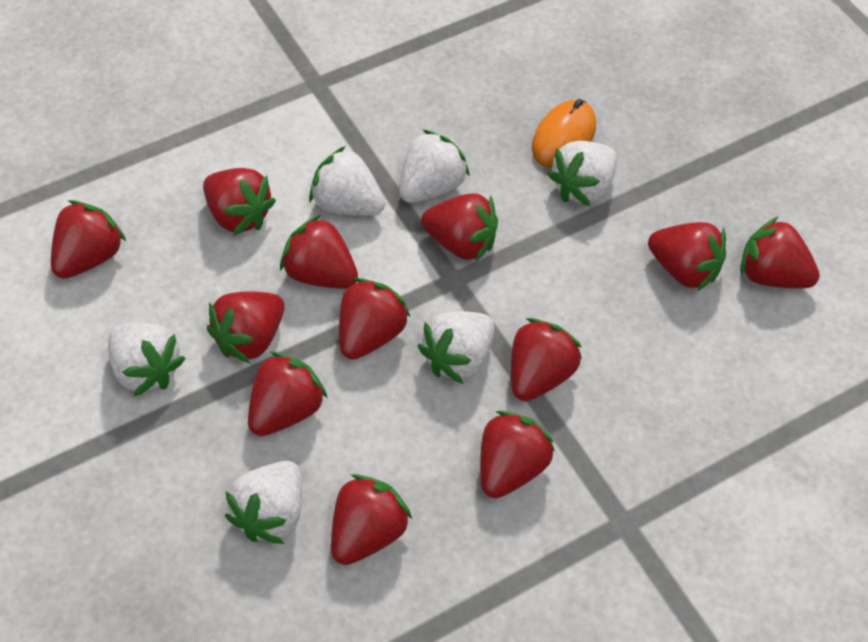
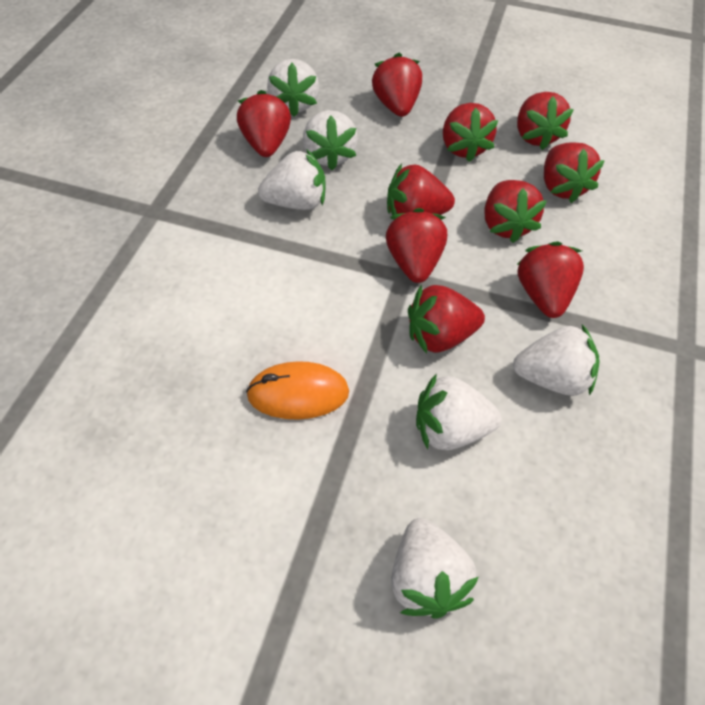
red strawberry: 12 -> 10

